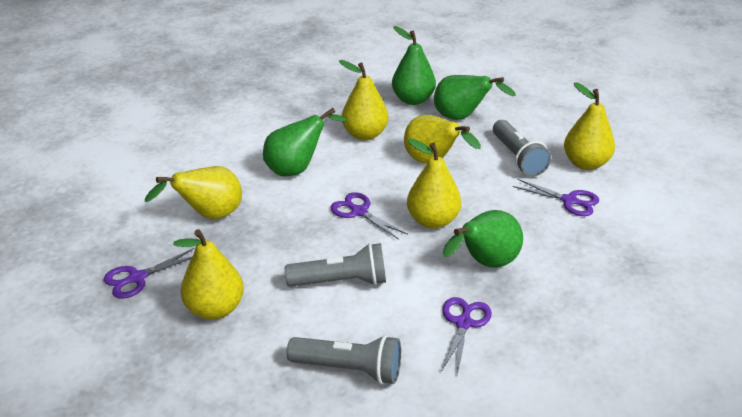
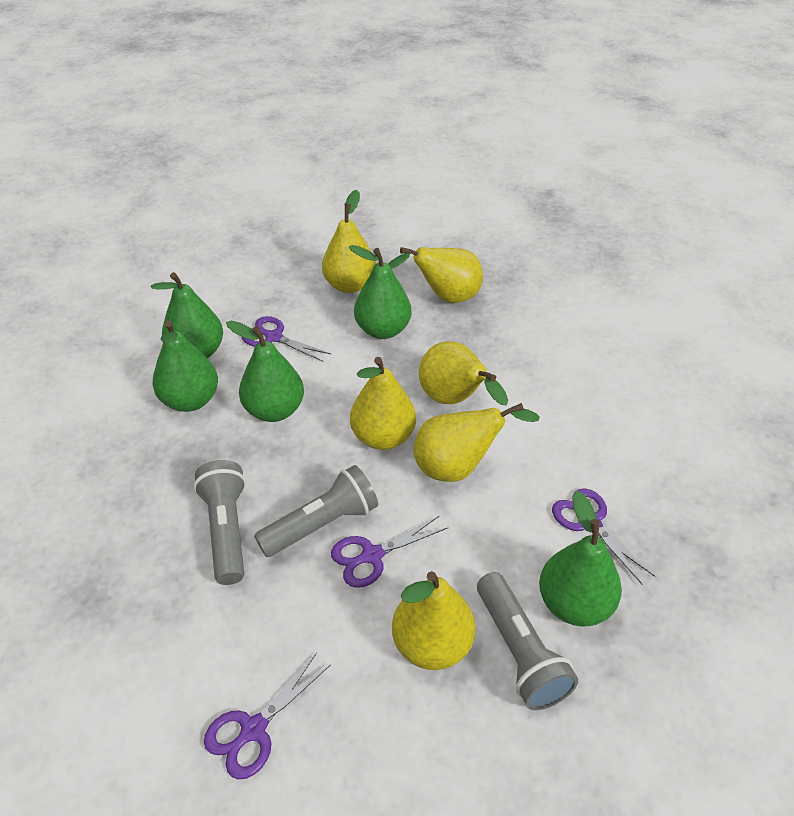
green pear: 4 -> 5

